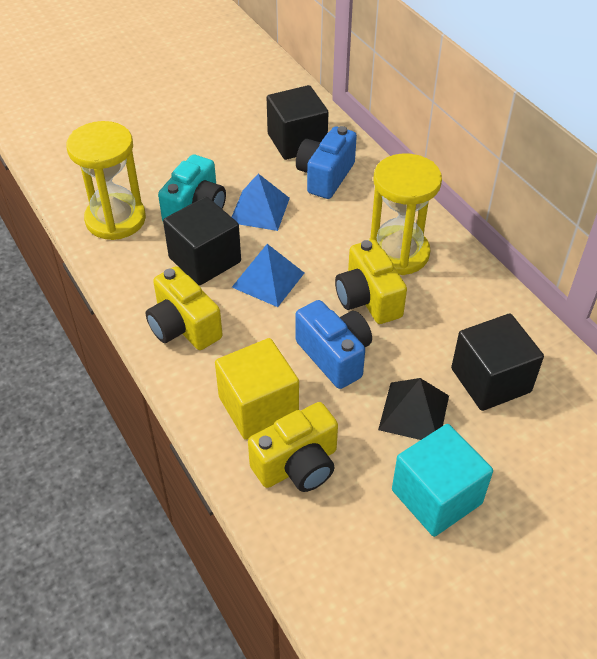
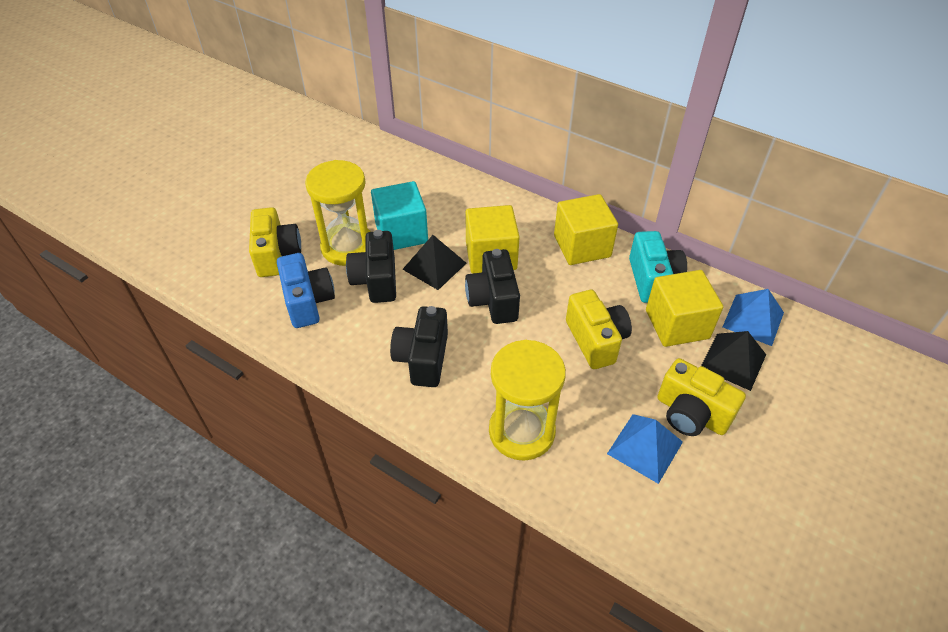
black camera: 0 -> 3
black cube: 3 -> 0
black pyramid: 1 -> 2
blue camera: 2 -> 1
yellow cube: 1 -> 3

